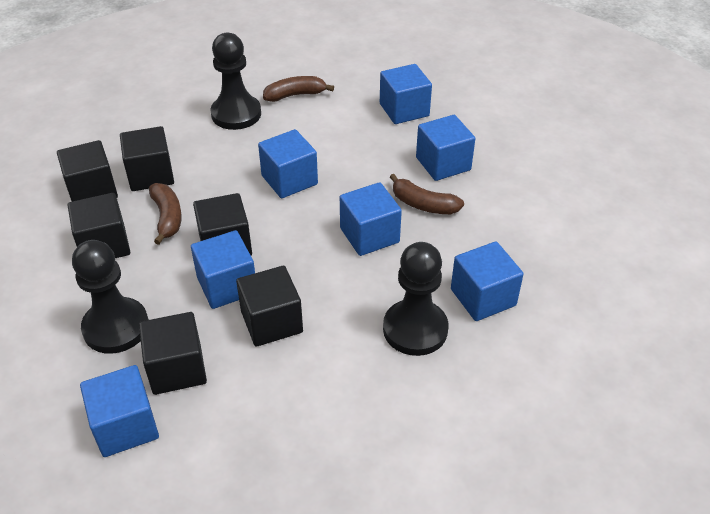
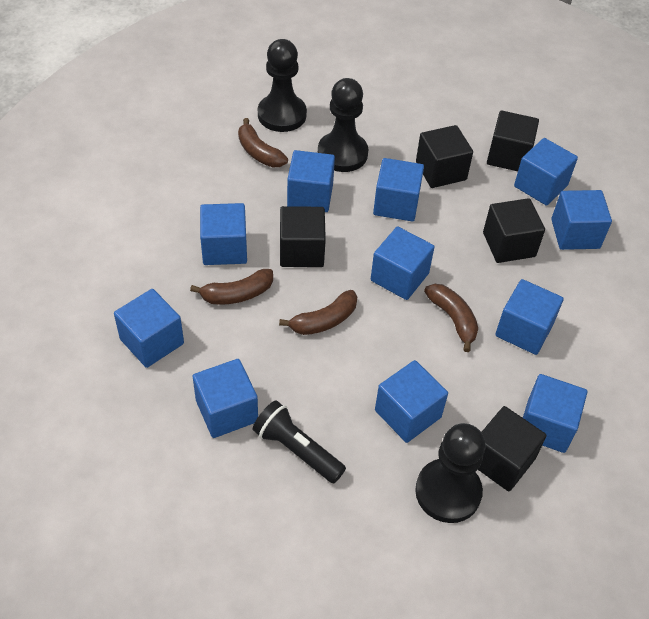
black cube: 6 -> 5
black flashlight: 0 -> 1
blue cube: 7 -> 11
brown banana: 3 -> 4

